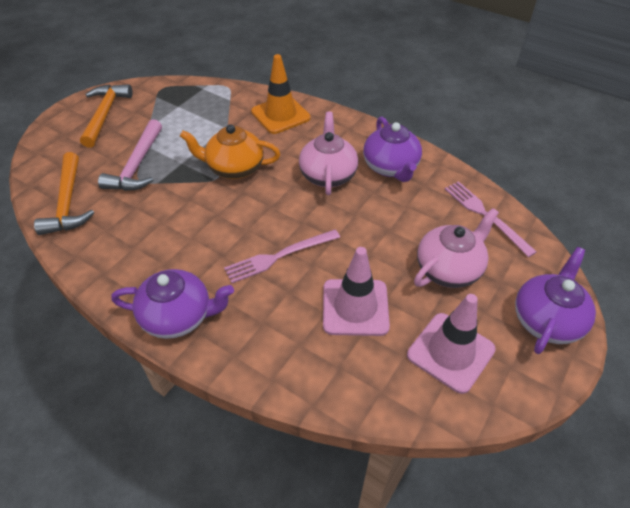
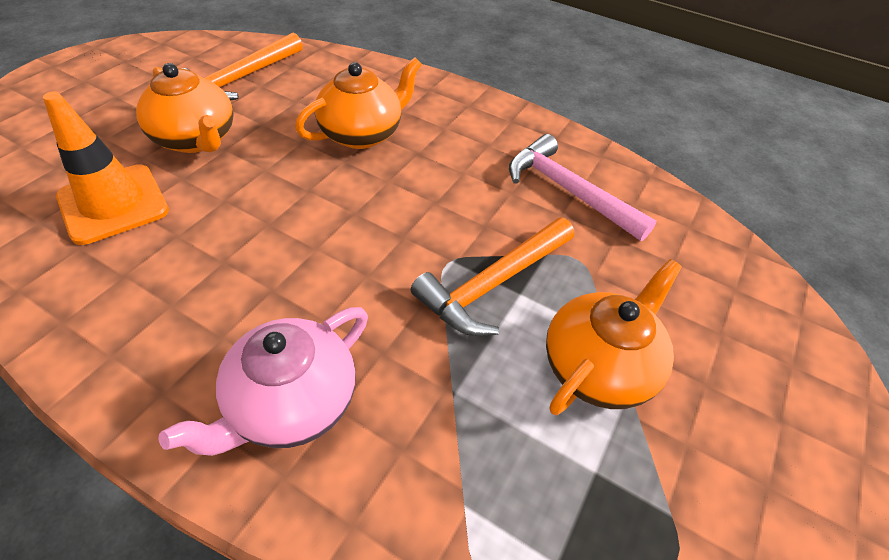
orange teapot: 1 -> 3
pink fork: 2 -> 0
pink teapot: 2 -> 1
pink traffic cone: 2 -> 0
purple teapot: 3 -> 0

